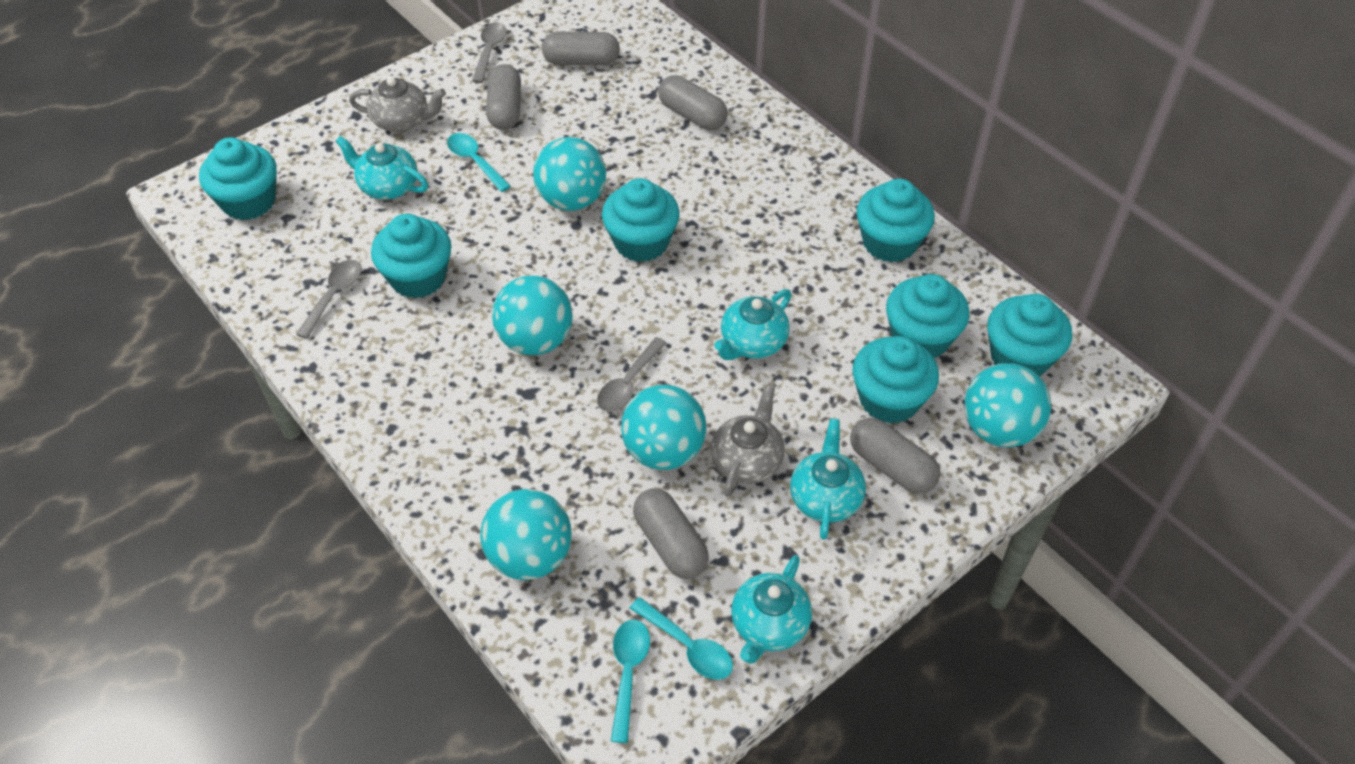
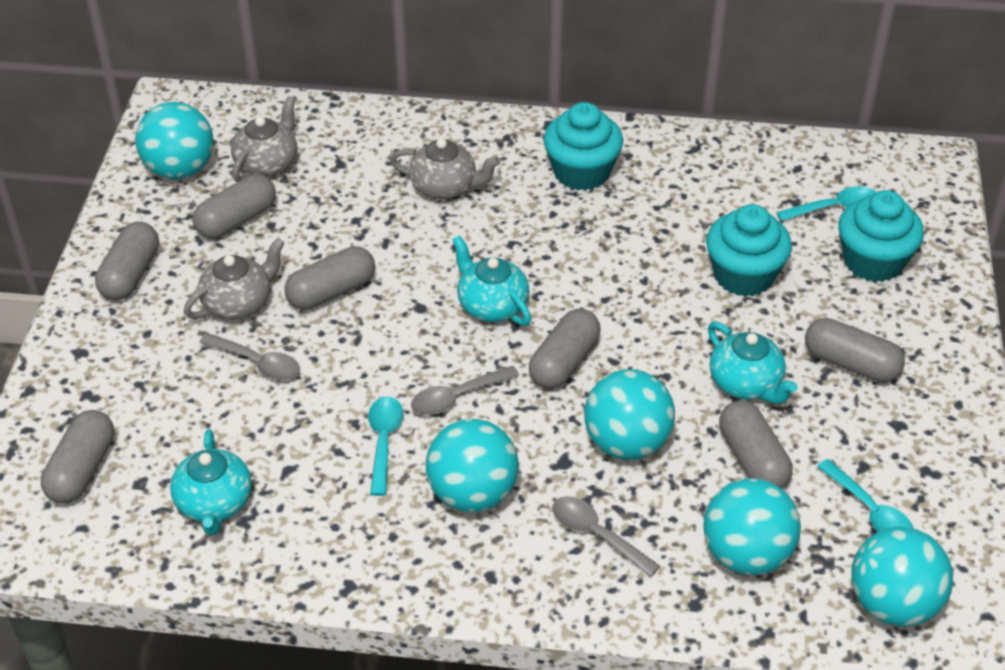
grey capsule: 5 -> 7
grey teapot: 2 -> 3
turquoise cupcake: 7 -> 3
turquoise teapot: 4 -> 3

